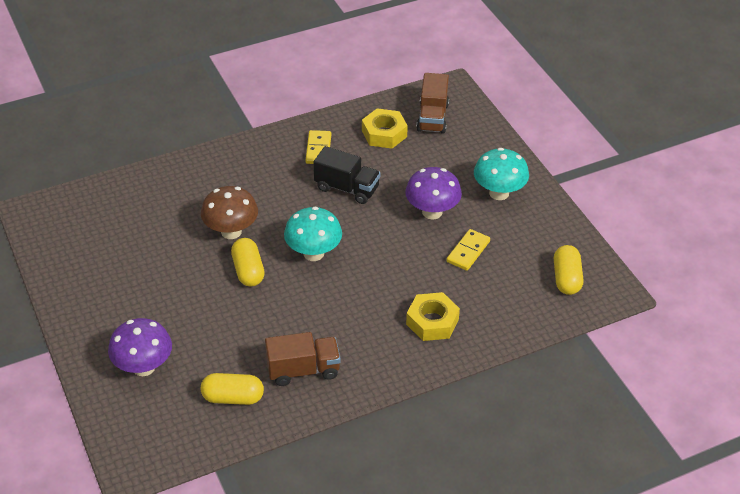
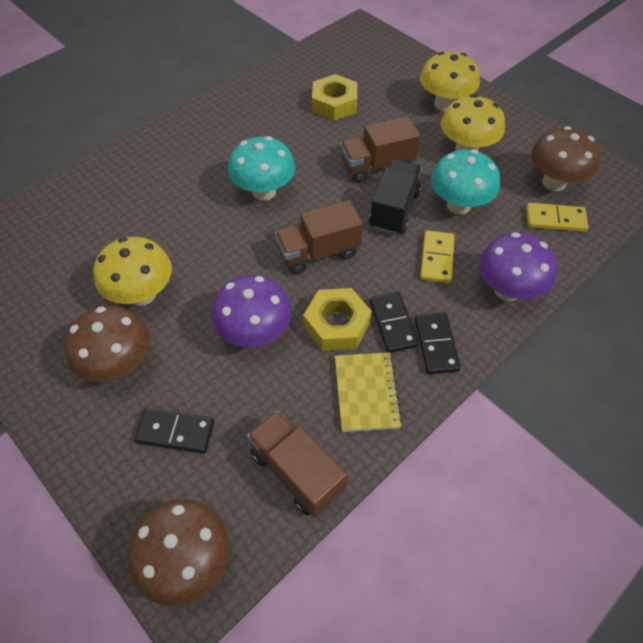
black domino: 0 -> 3
brown mushroom: 1 -> 3
brown truck: 2 -> 3
yellow capsule: 3 -> 0
yellow mushroom: 0 -> 3
yellow notebook: 0 -> 1

